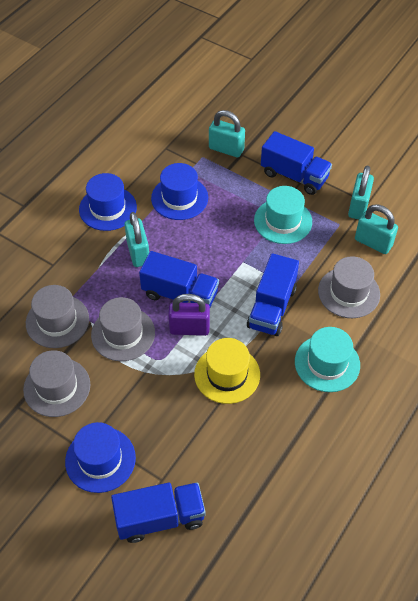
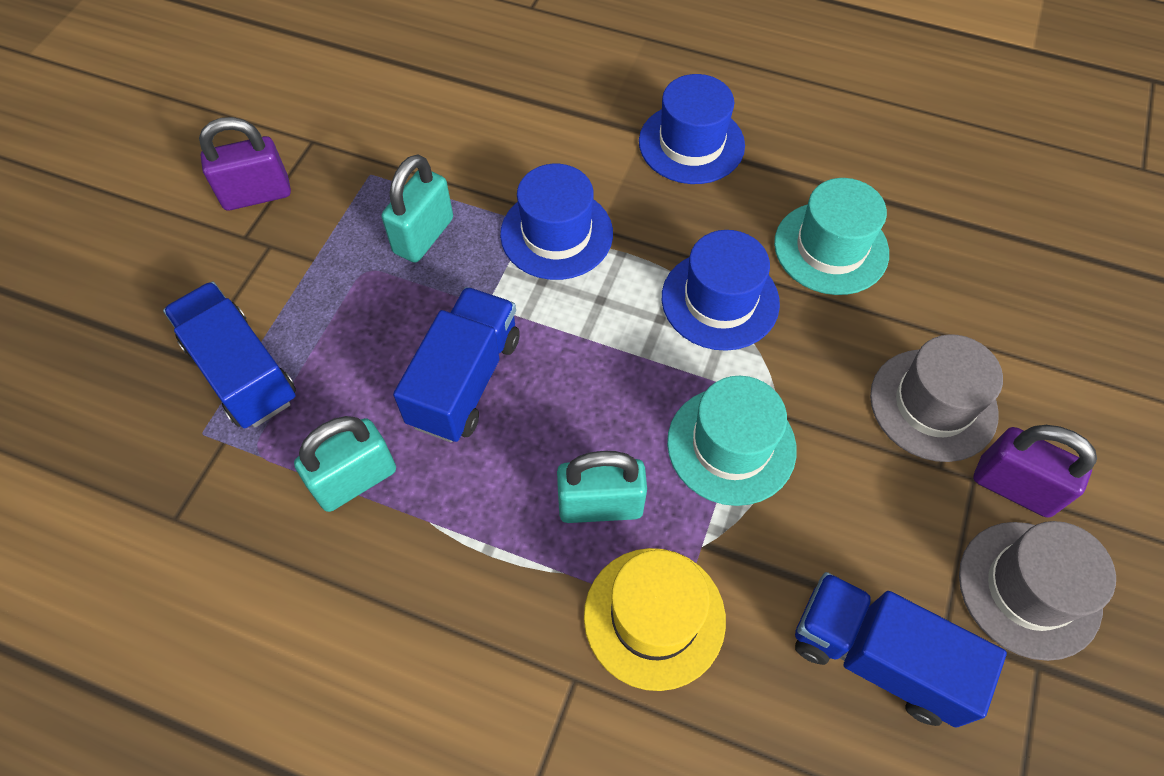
blue truck: 4 -> 3
grey hat: 4 -> 2
purple padlock: 1 -> 2
turquoise padlock: 4 -> 3

